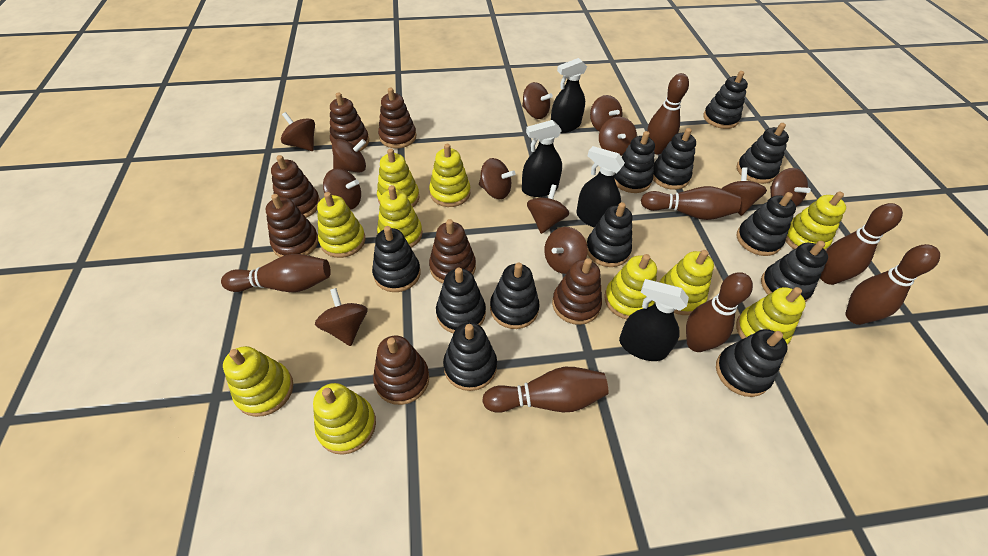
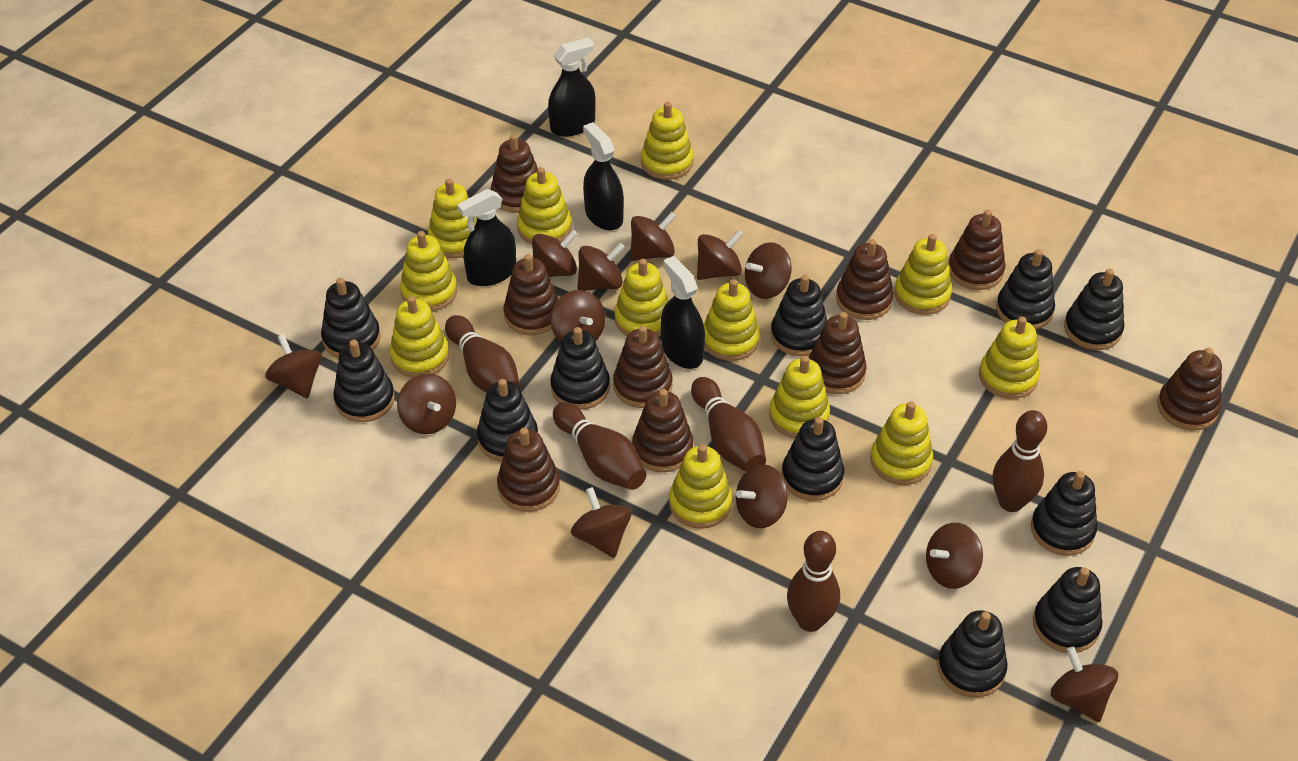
black stacking toy: 12 -> 11
brown bowling pin: 7 -> 5
brown stacking toy: 7 -> 9
yellow stacking toy: 10 -> 12

